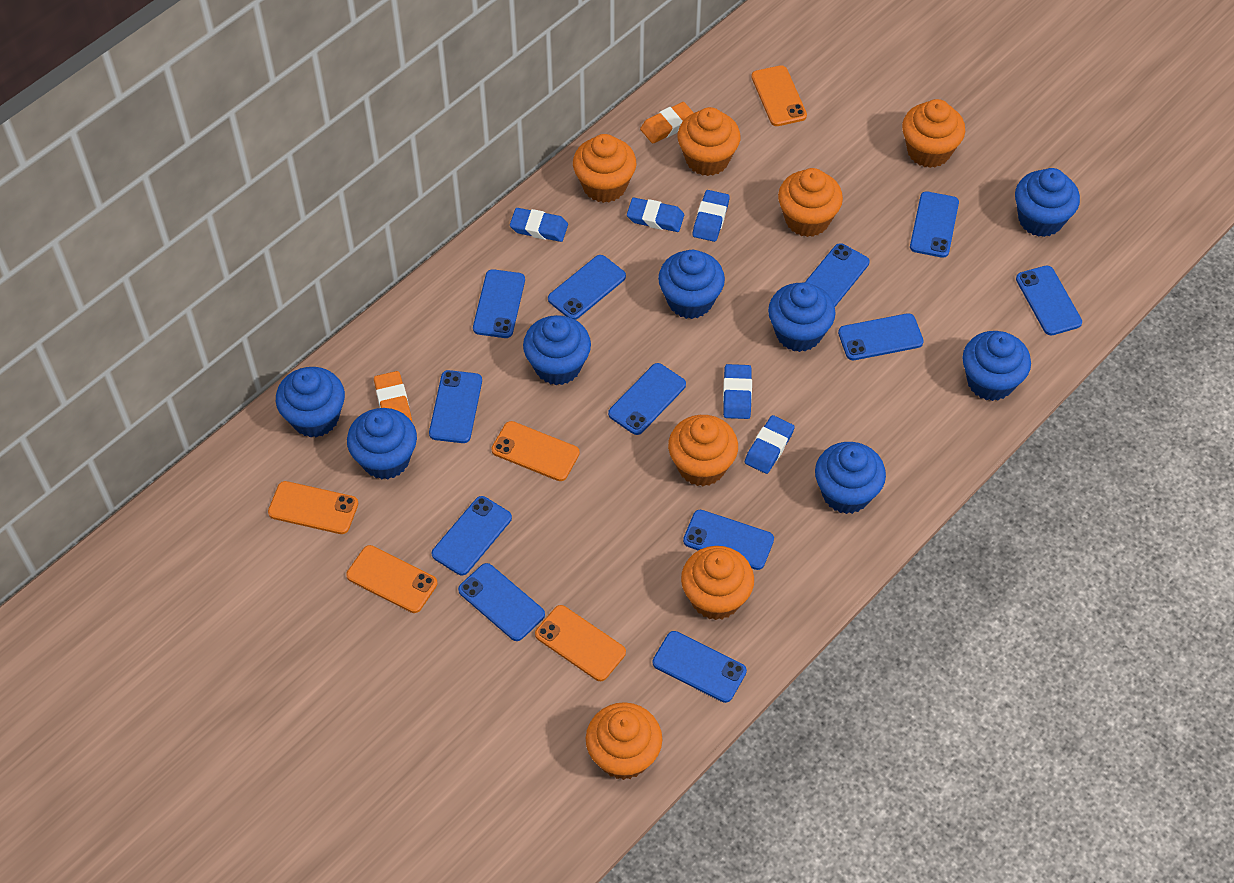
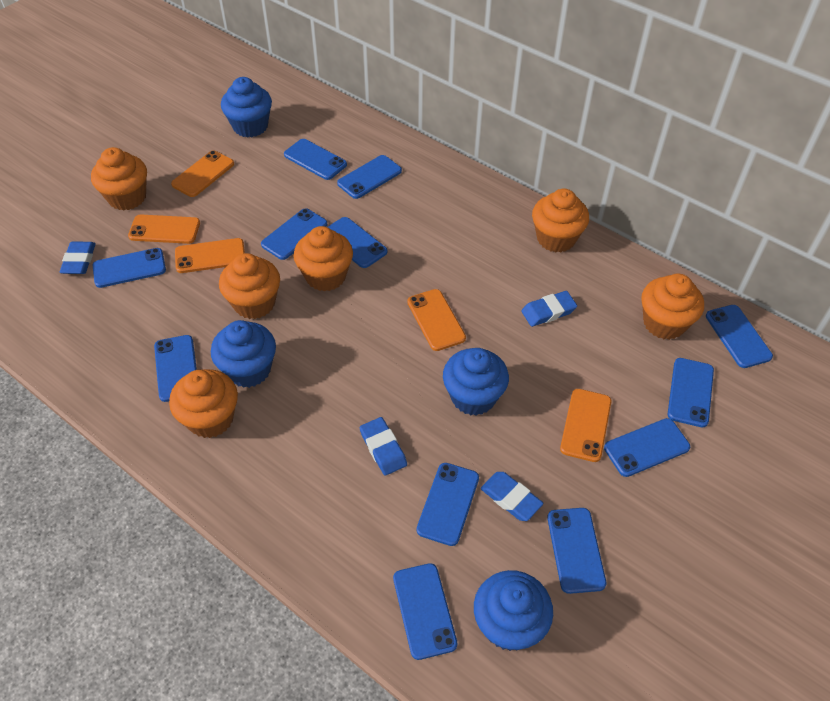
blue cupcake: 8 -> 4
blue eraser: 5 -> 4
orange cupcake: 7 -> 6
orange eraser: 2 -> 0

